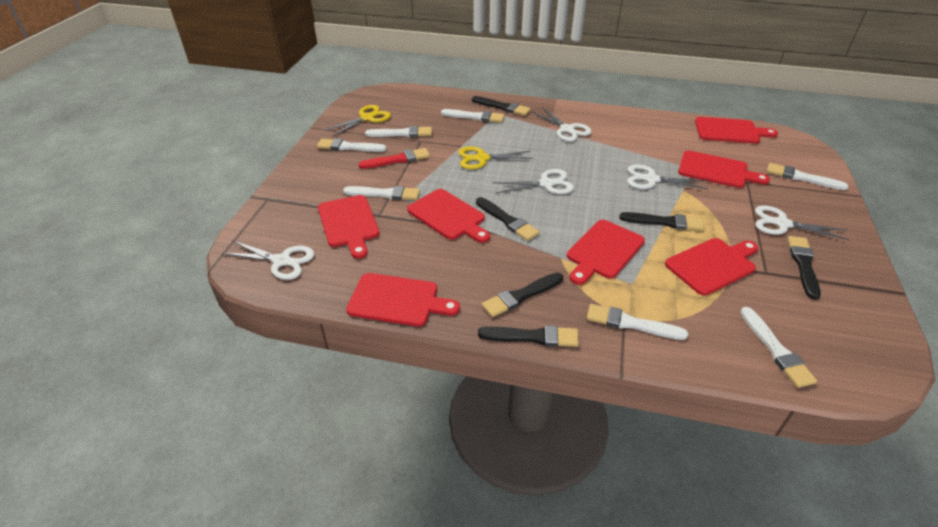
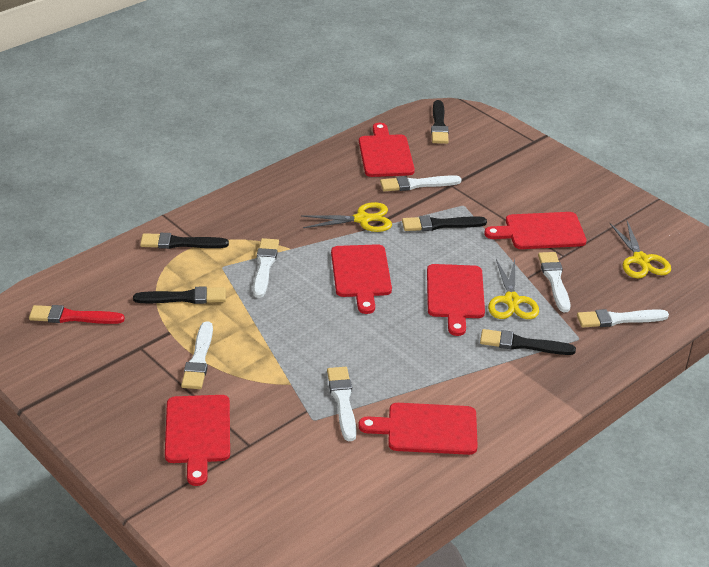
black brush: 6 -> 5
red cutting board: 7 -> 6
white brush: 7 -> 6
white scissors: 5 -> 0
yellow scissors: 2 -> 3

